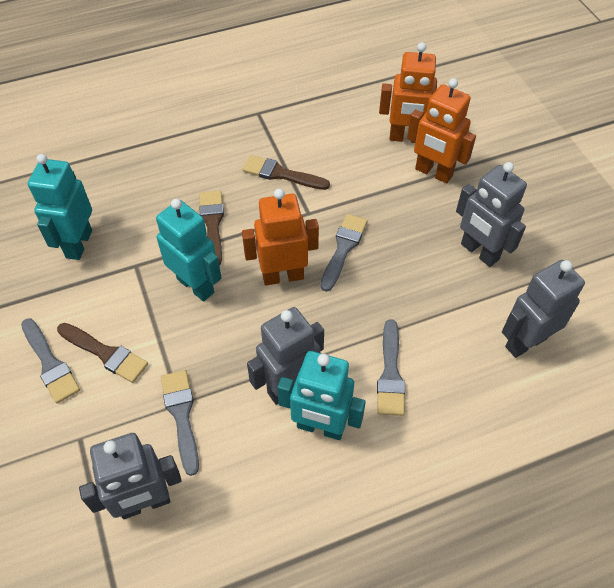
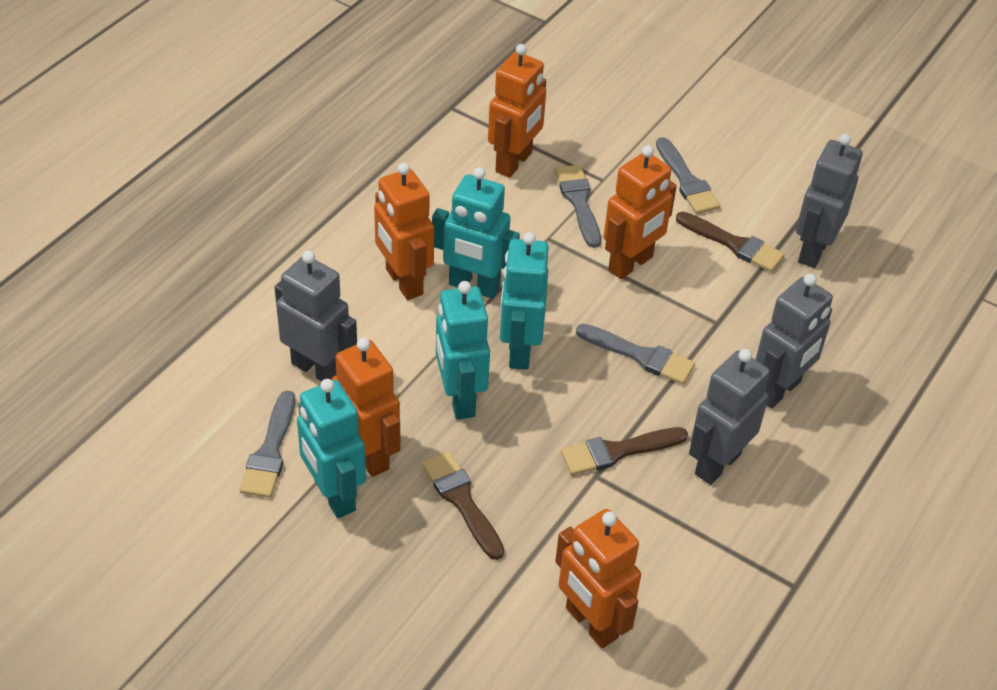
orange robot: 3 -> 5
turquoise robot: 3 -> 4

